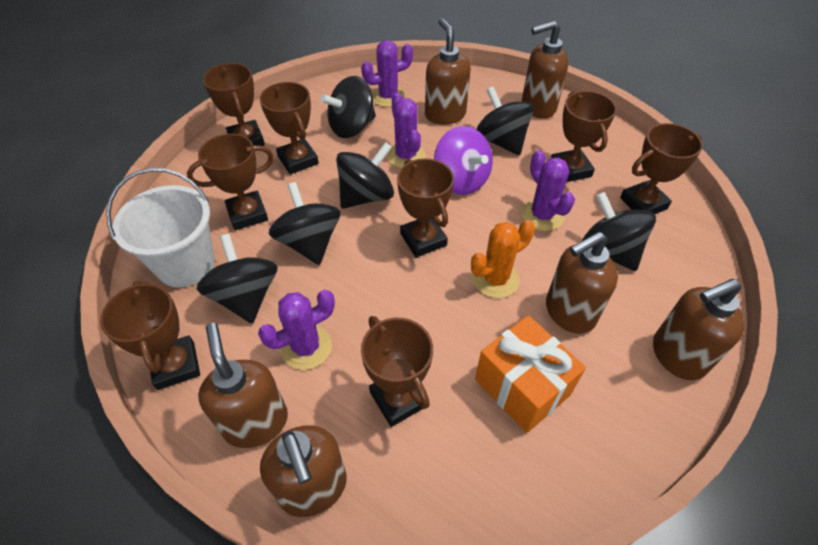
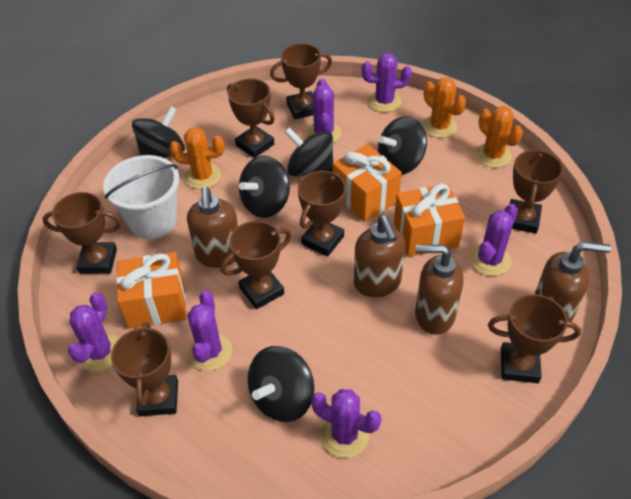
black spinning top: 6 -> 5
brown soap dispenser: 6 -> 4
orange cactus: 1 -> 3
orange gift: 1 -> 3
purple cactus: 4 -> 6
purple spinning top: 1 -> 0

